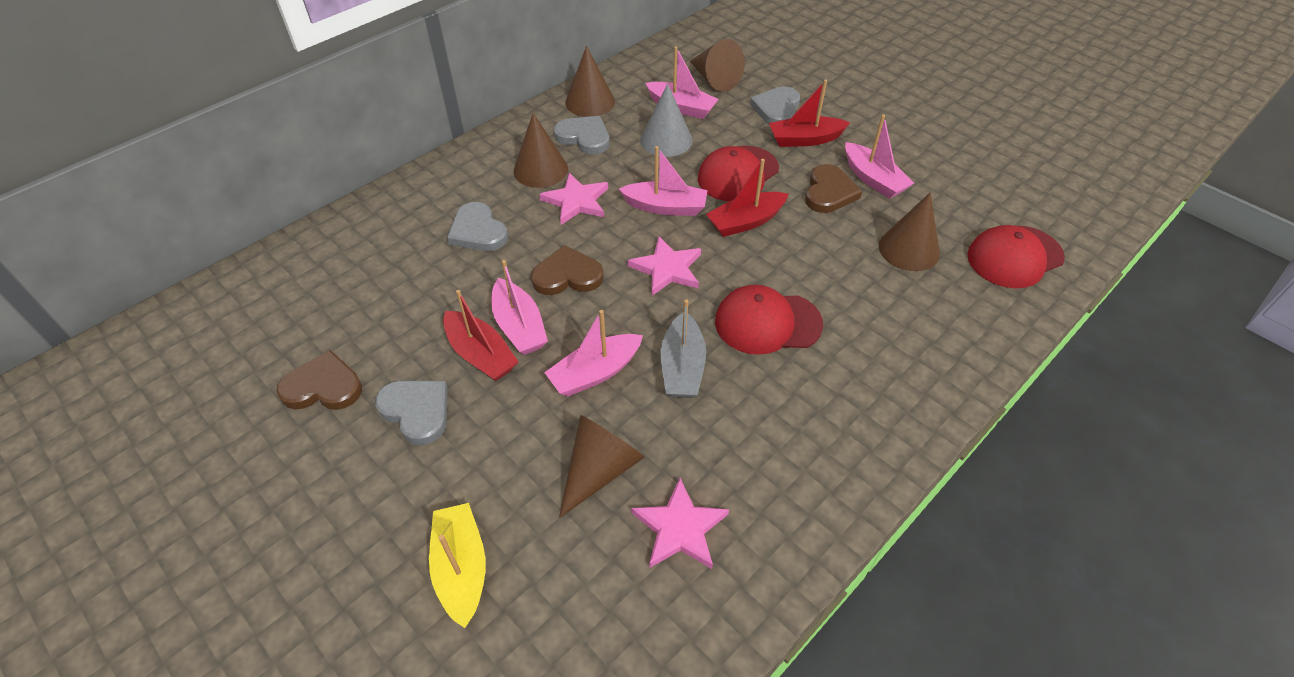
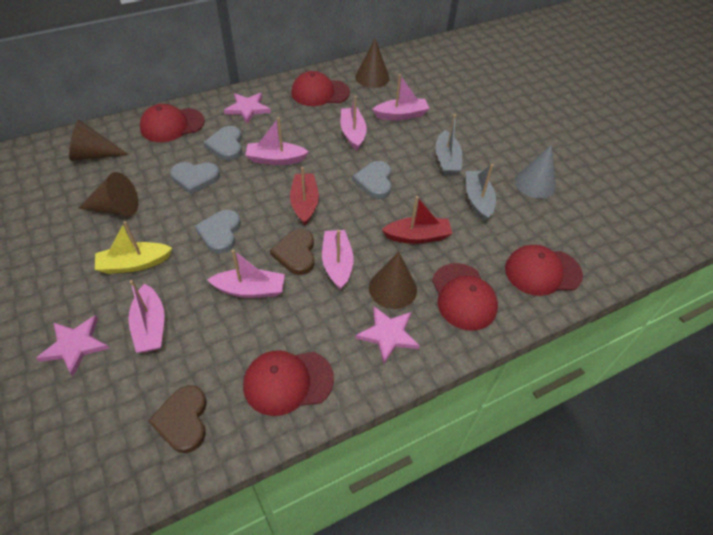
brown cone: 5 -> 4
brown heart: 3 -> 2
grey boat: 1 -> 2
pink boat: 5 -> 6
red boat: 3 -> 2
red cap: 3 -> 5

